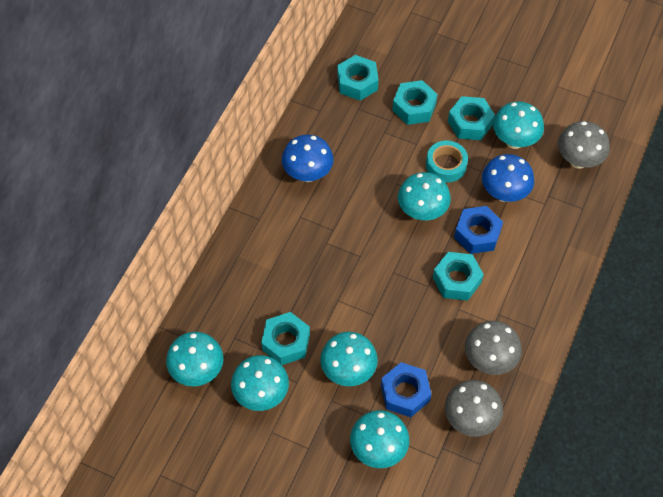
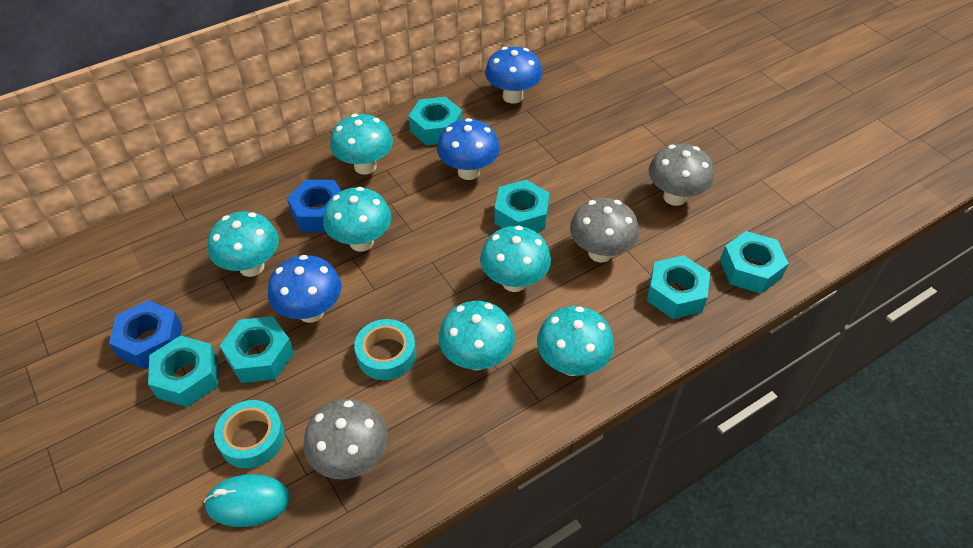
blue mushroom: 2 -> 3
turquoise mouse: 0 -> 1
turquoise nut: 5 -> 6
turquoise tape: 1 -> 2

